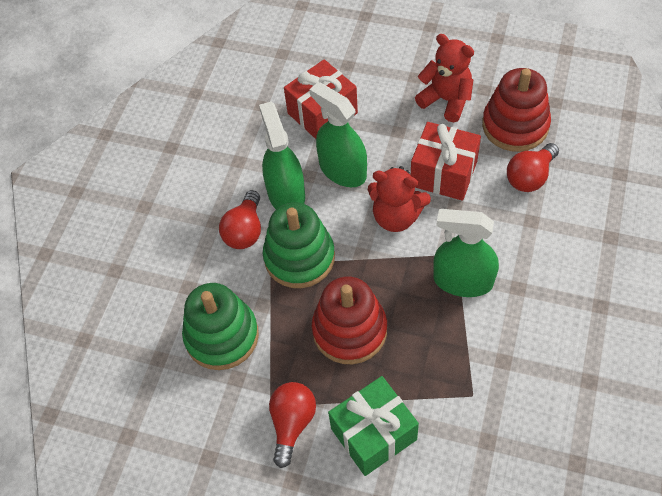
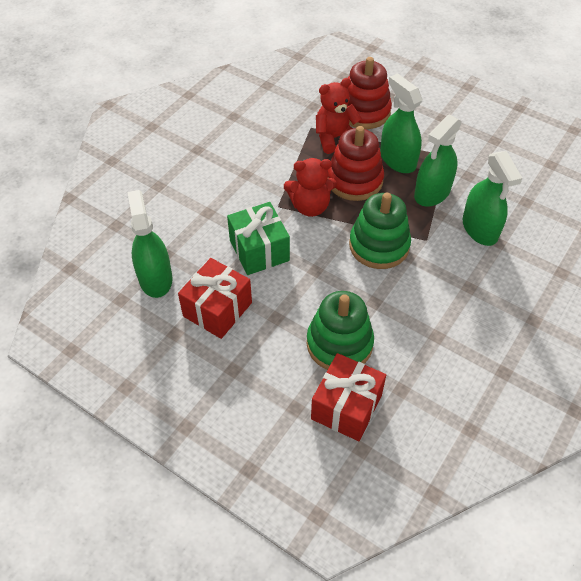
green spray bottle: 3 -> 4
red light bulb: 3 -> 0

